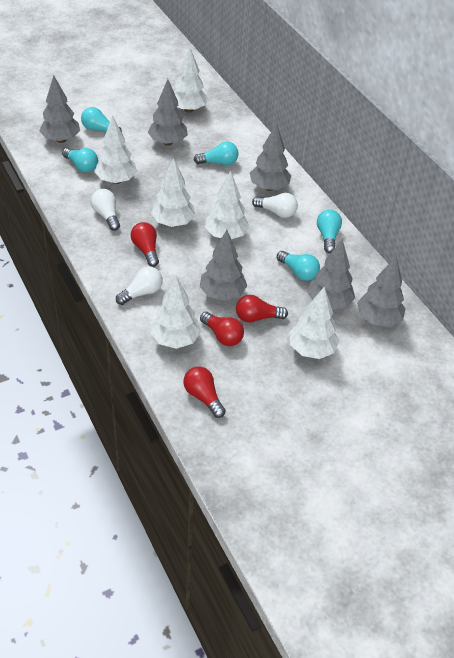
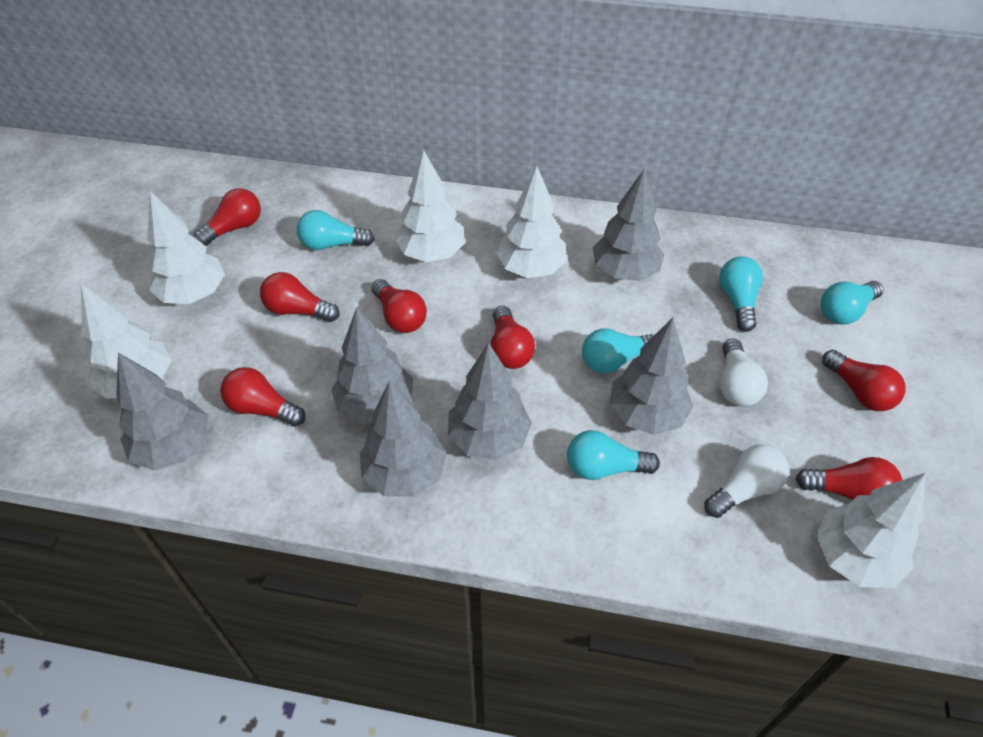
red light bulb: 4 -> 7
white light bulb: 3 -> 2
white tree: 6 -> 5

